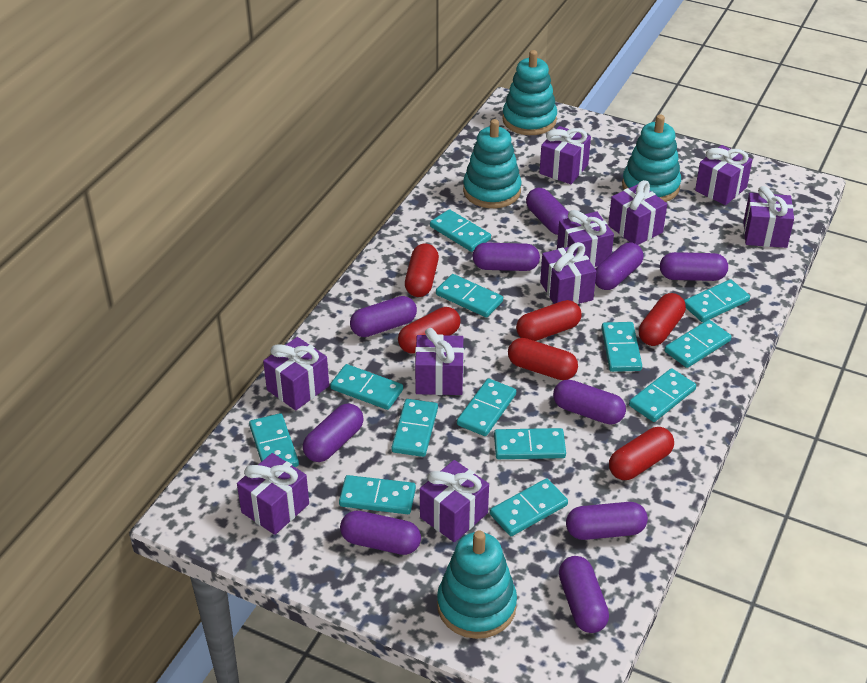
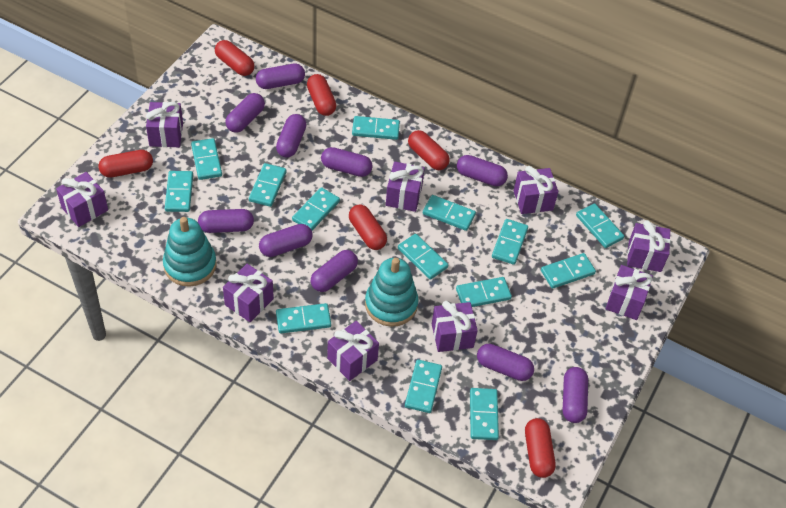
purple gift: 10 -> 9
turquoise domino: 13 -> 14
turquoise stacking toy: 4 -> 2

